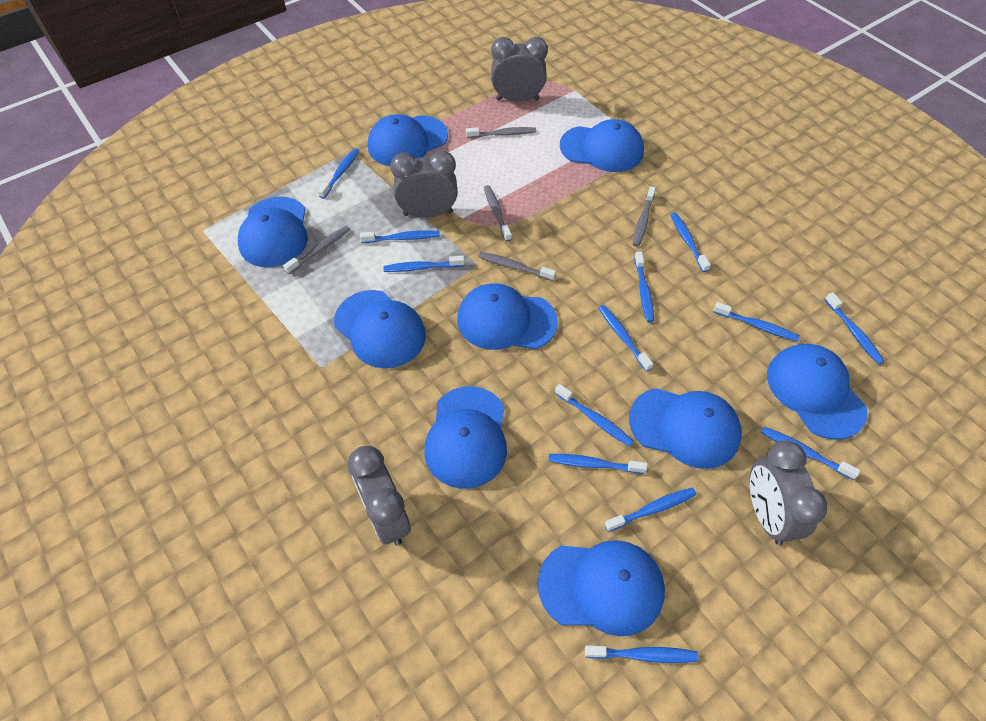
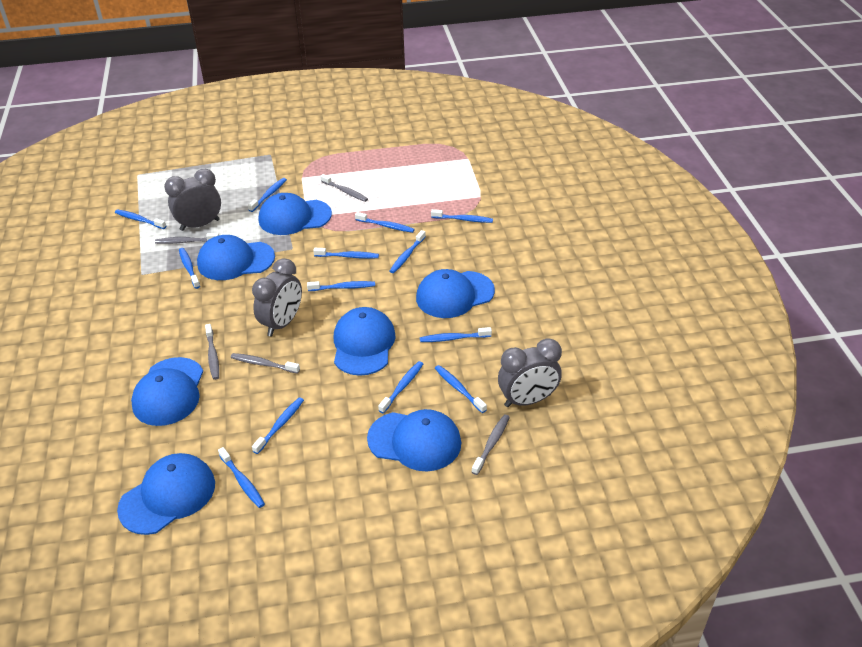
blue cap: 9 -> 7
grey clock: 4 -> 3

